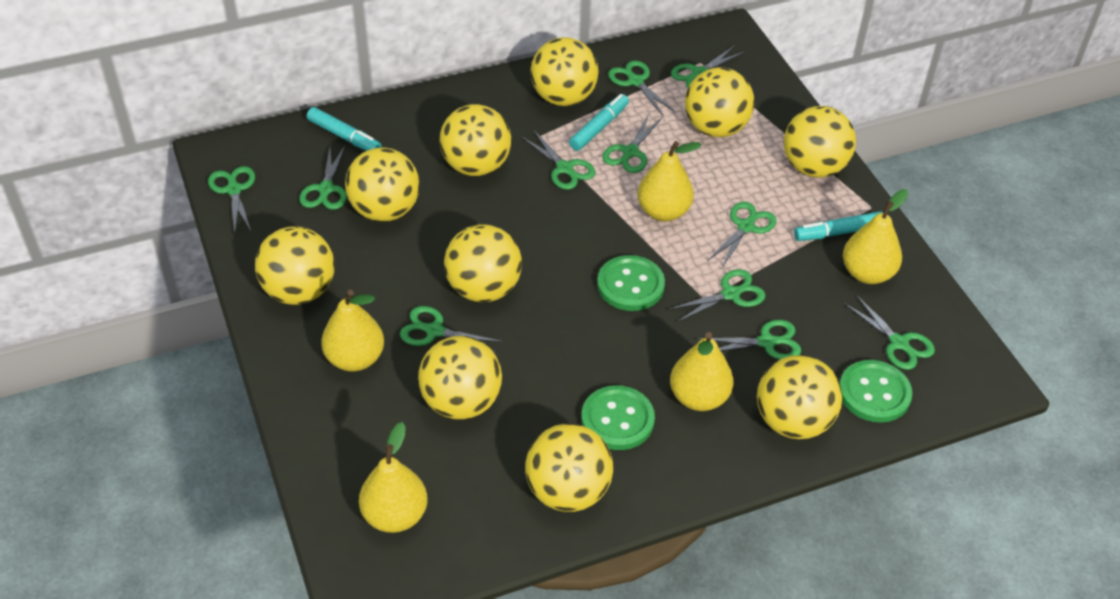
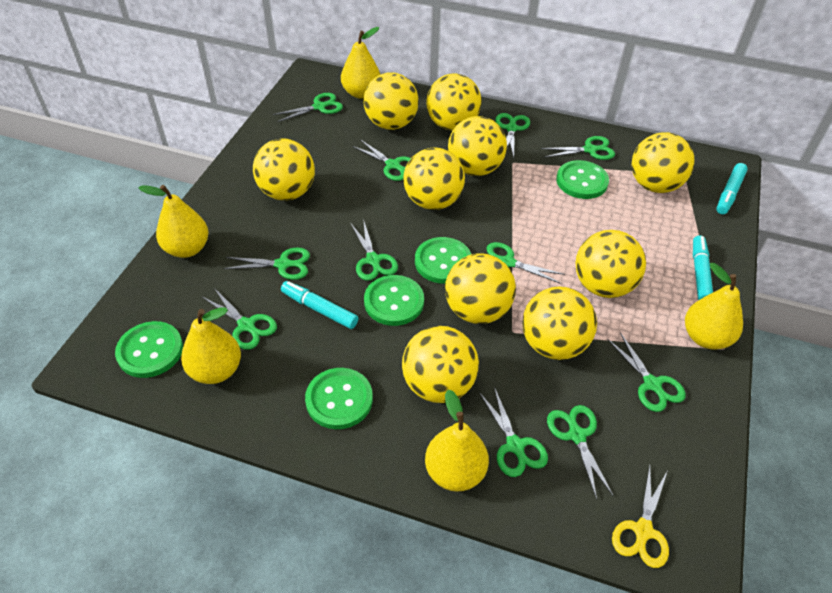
green button: 3 -> 5
yellow scissors: 0 -> 1

